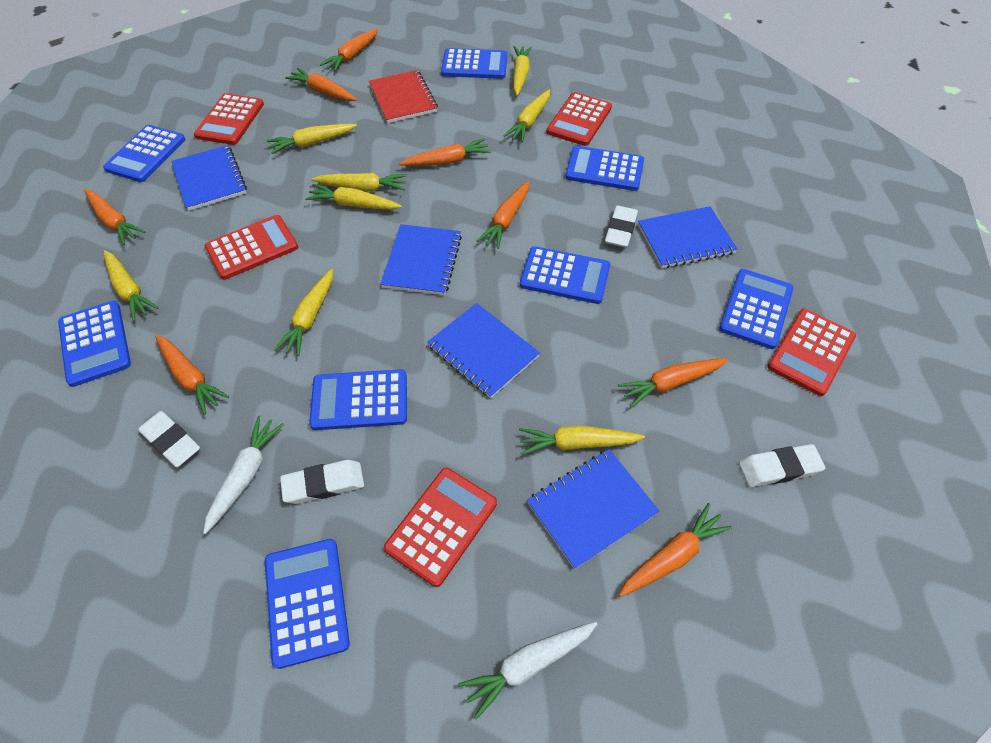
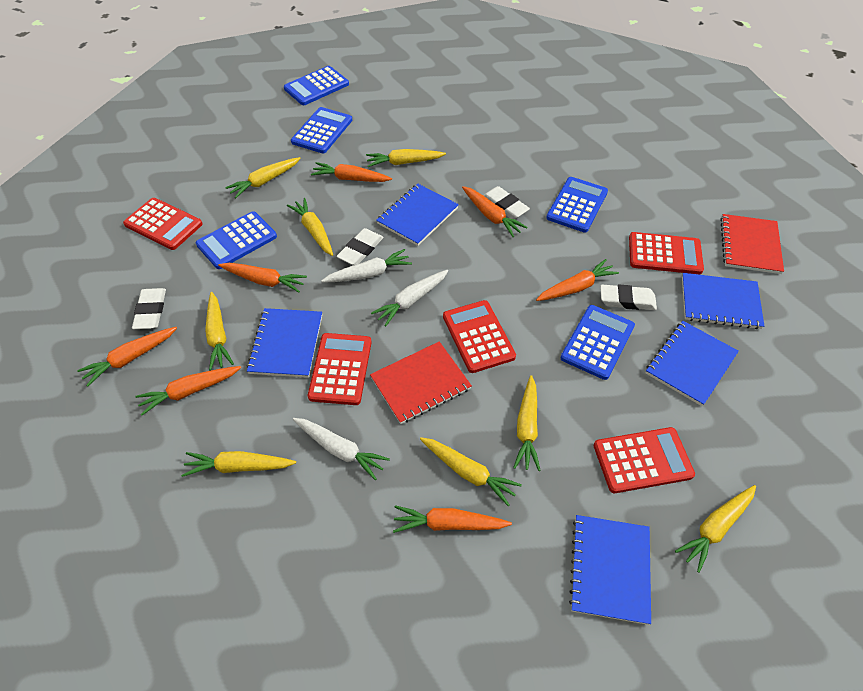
blue calculator: 8 -> 5
orange carrot: 8 -> 7
red notebook: 1 -> 2
white carrot: 2 -> 3

